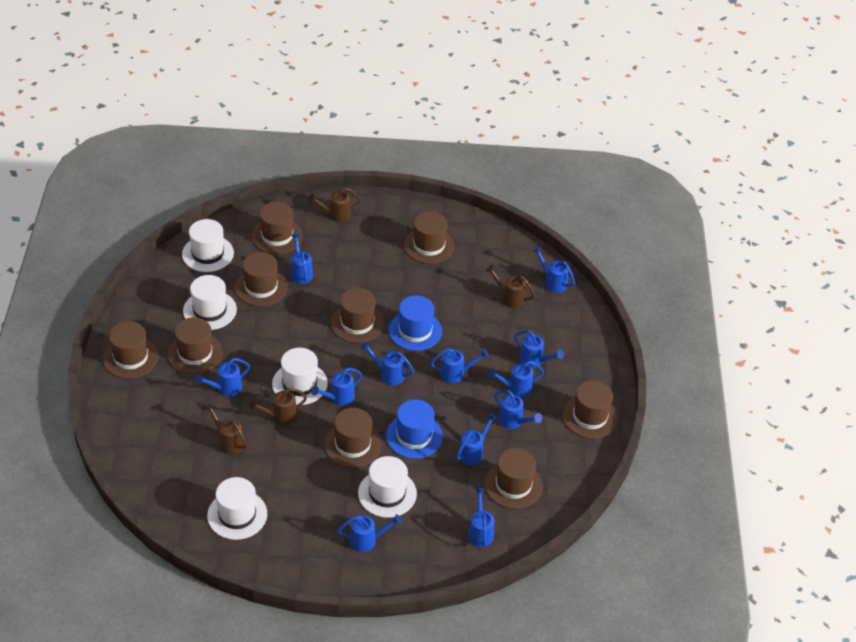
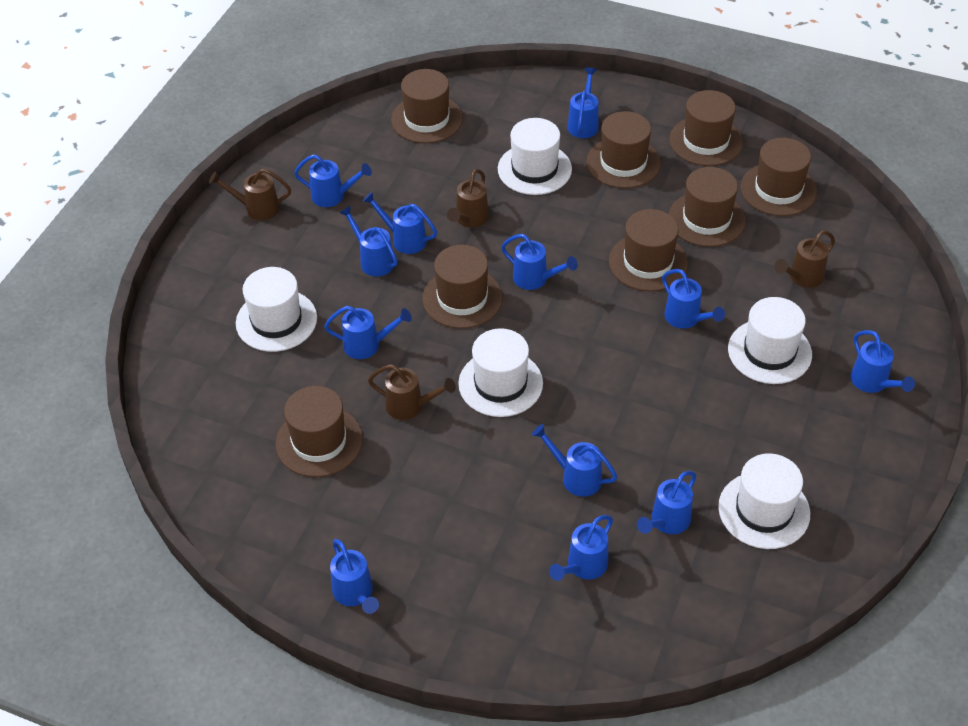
blue hat: 2 -> 0
brown hat: 9 -> 8

